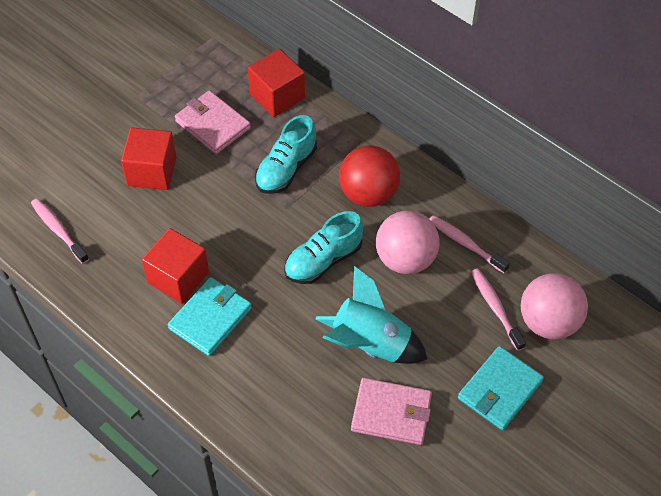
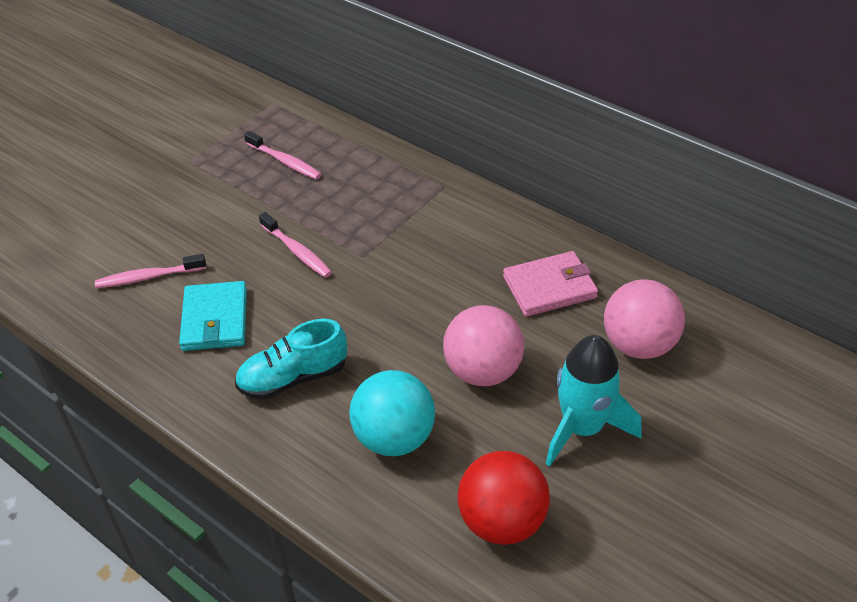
pink wallet: 2 -> 1
red cube: 3 -> 0
turquoise ball: 0 -> 1
turquoise shoe: 2 -> 1
turquoise wallet: 2 -> 1

